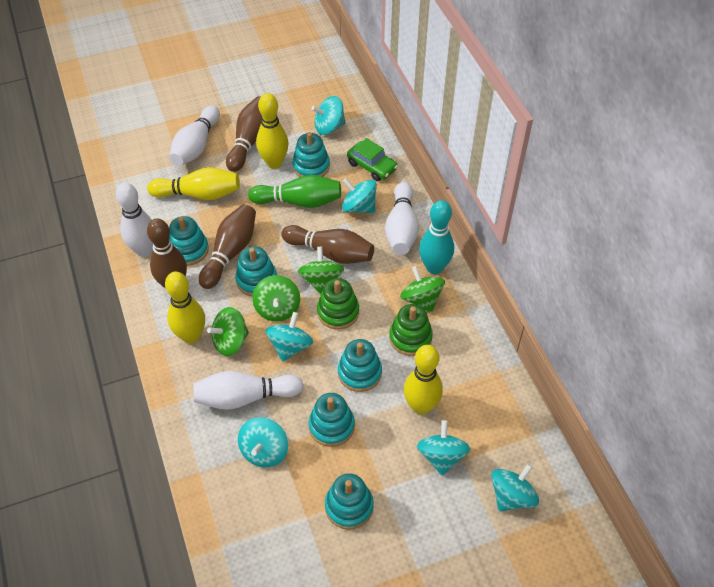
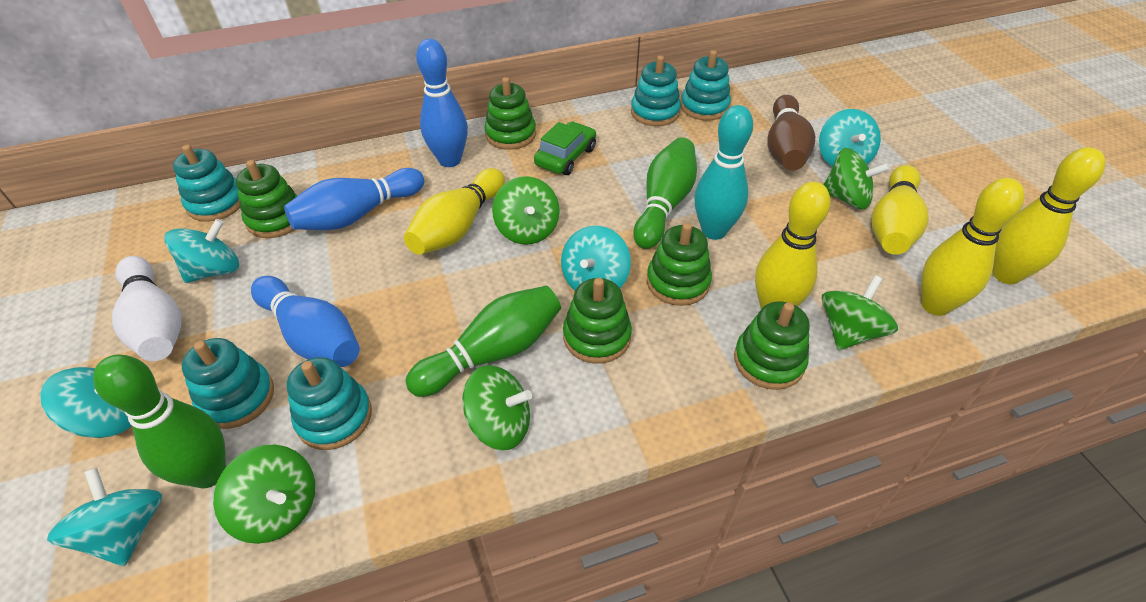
blue bowling pin: 0 -> 3
brown bowling pin: 4 -> 1
green bowling pin: 1 -> 3
green spinning top: 4 -> 5
green stacking toy: 2 -> 5
turquoise spinning top: 6 -> 5
turquoise stacking toy: 6 -> 5
white bowling pin: 4 -> 1
yellow bowling pin: 4 -> 5

